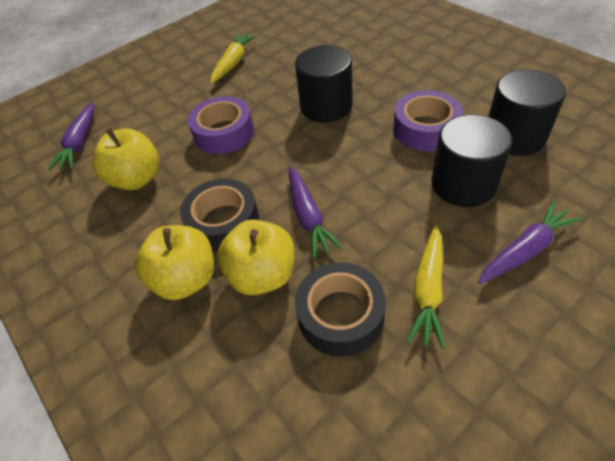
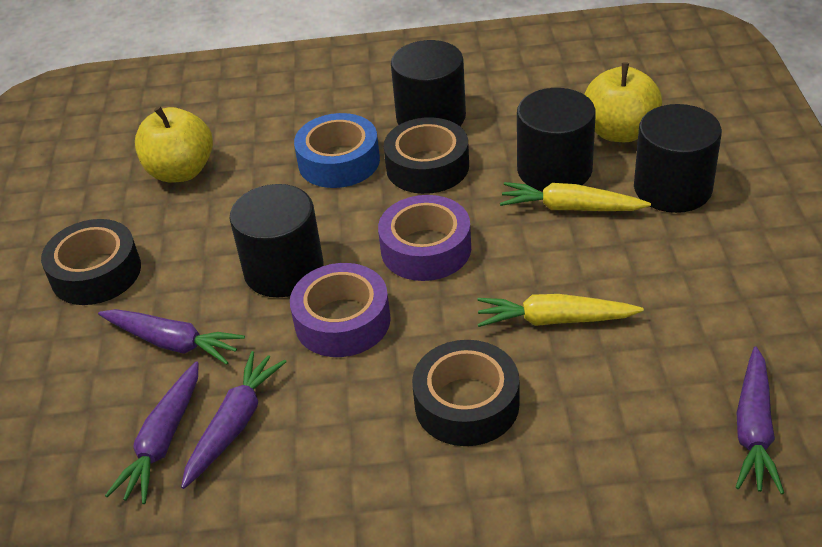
black cylinder: 3 -> 4
black tape: 2 -> 3
blue tape: 0 -> 1
purple carrot: 3 -> 4
yellow apple: 3 -> 2

